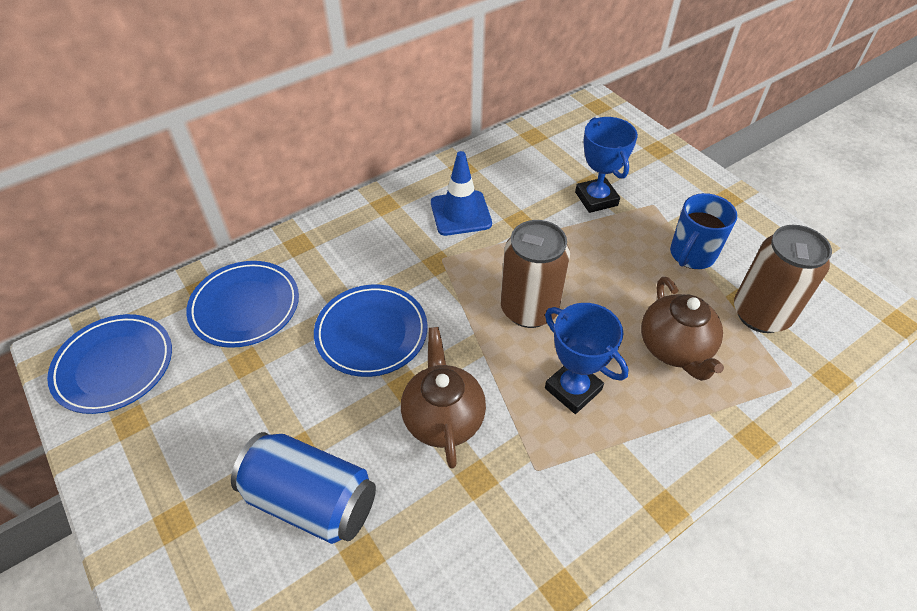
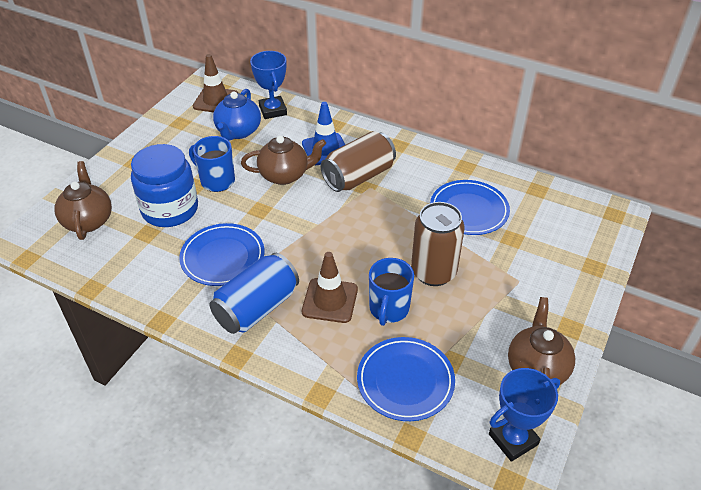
blue jar: 0 -> 1
blue mug: 1 -> 2
blue teapot: 0 -> 1
brown teapot: 2 -> 3
brown traffic cone: 0 -> 2

